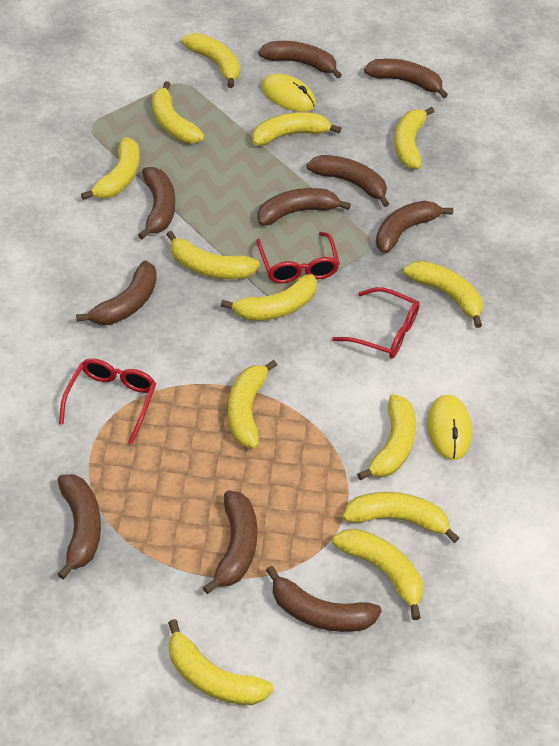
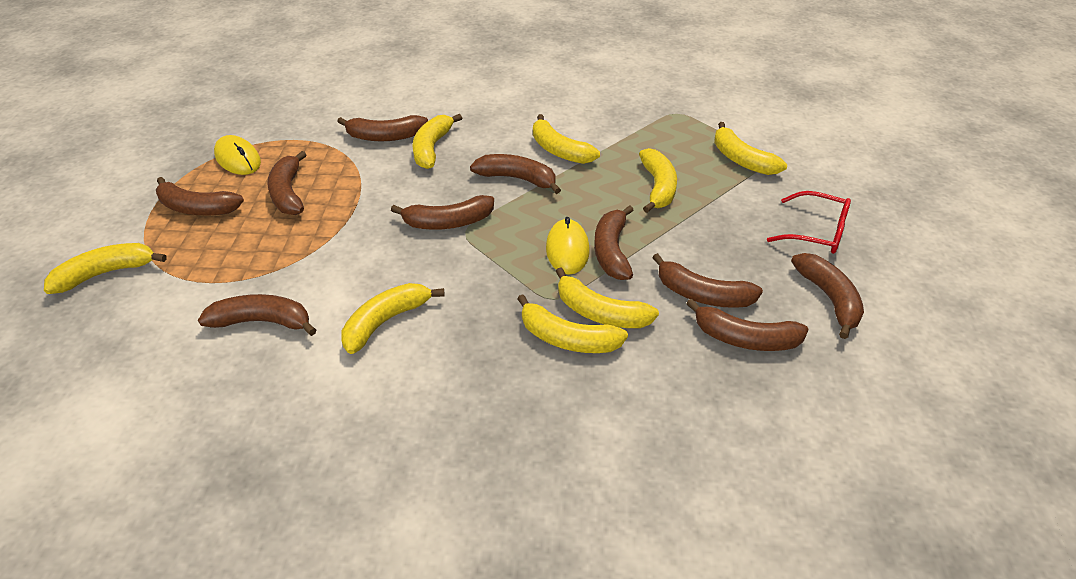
red glasses: 3 -> 1
yellow banana: 13 -> 8

